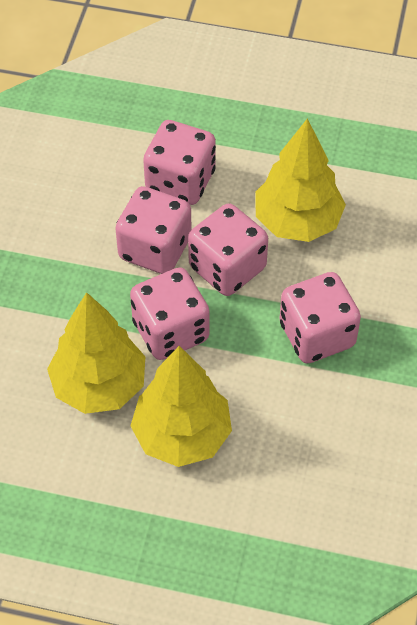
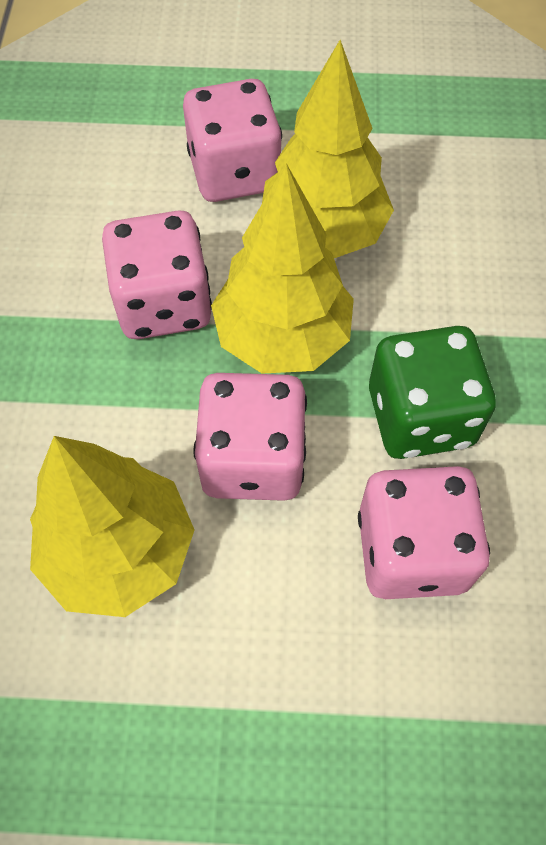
green dice: 0 -> 1
pink dice: 5 -> 4

